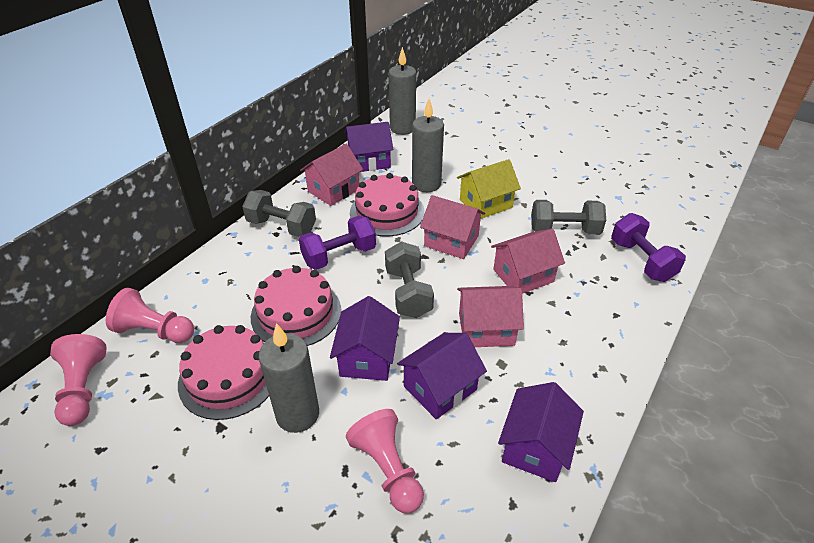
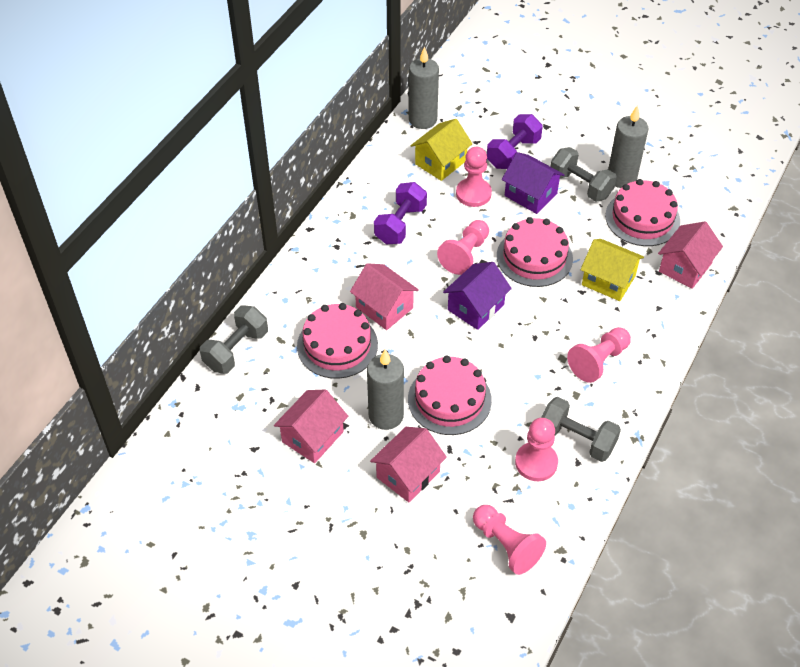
pink cake: 3 -> 4
pink pawn: 3 -> 5
purple house: 4 -> 2
yellow house: 1 -> 2

